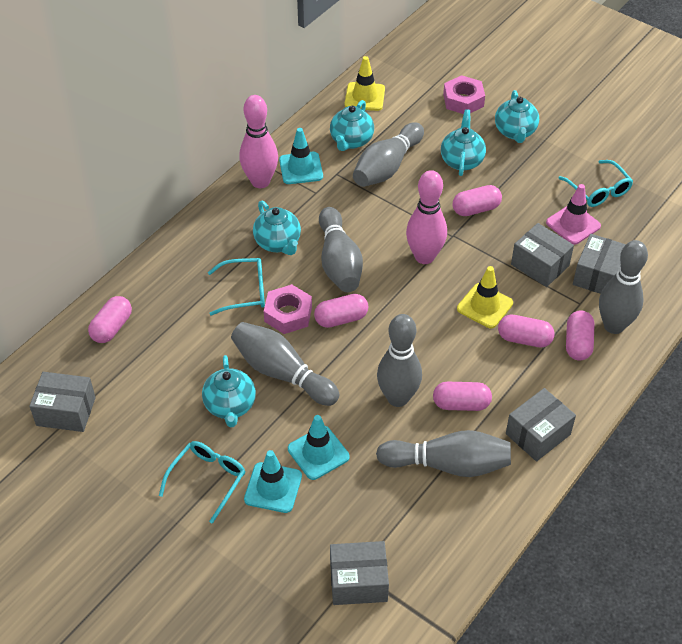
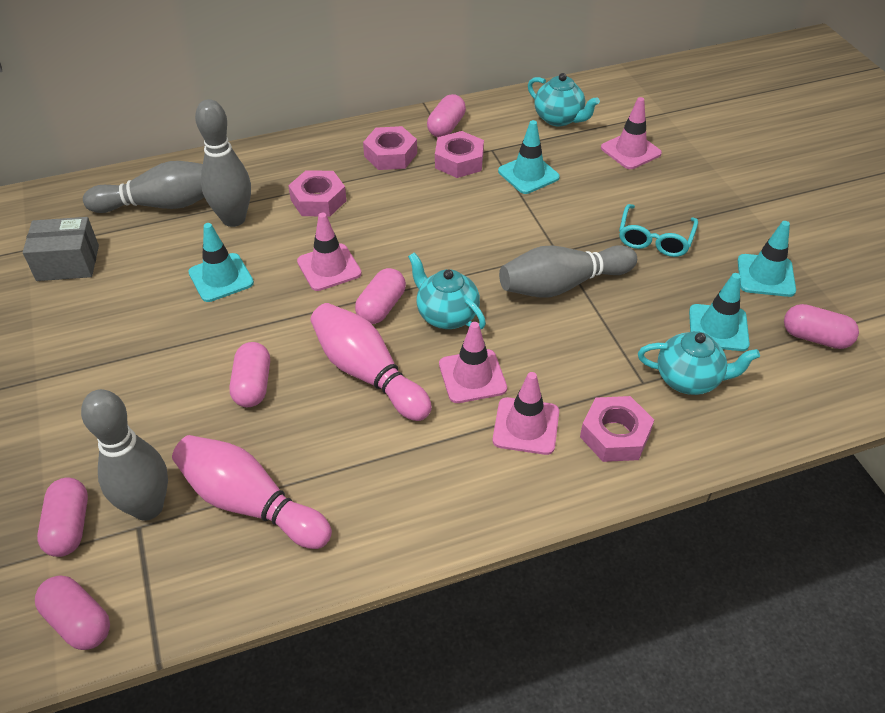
grey bowling pin: 6 -> 4
grey box: 5 -> 1
pink nut: 2 -> 4
pink traffic cone: 1 -> 4
turquoise glasses: 3 -> 1
turquoise teapot: 5 -> 3
turquoise traffic cone: 3 -> 4
yellow traffic cone: 2 -> 0

